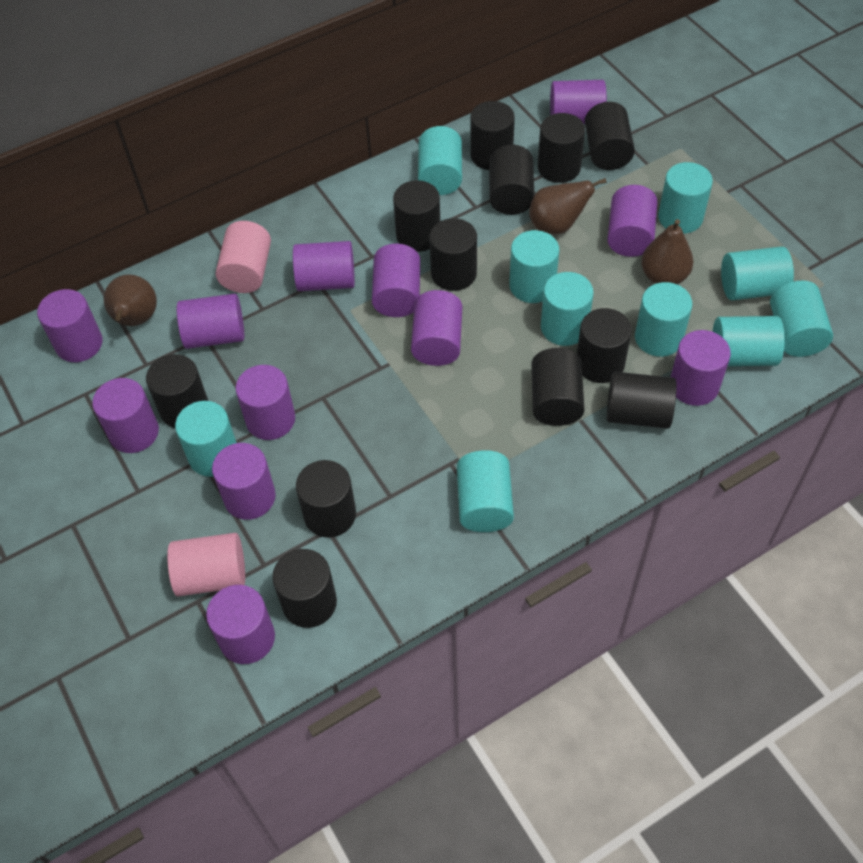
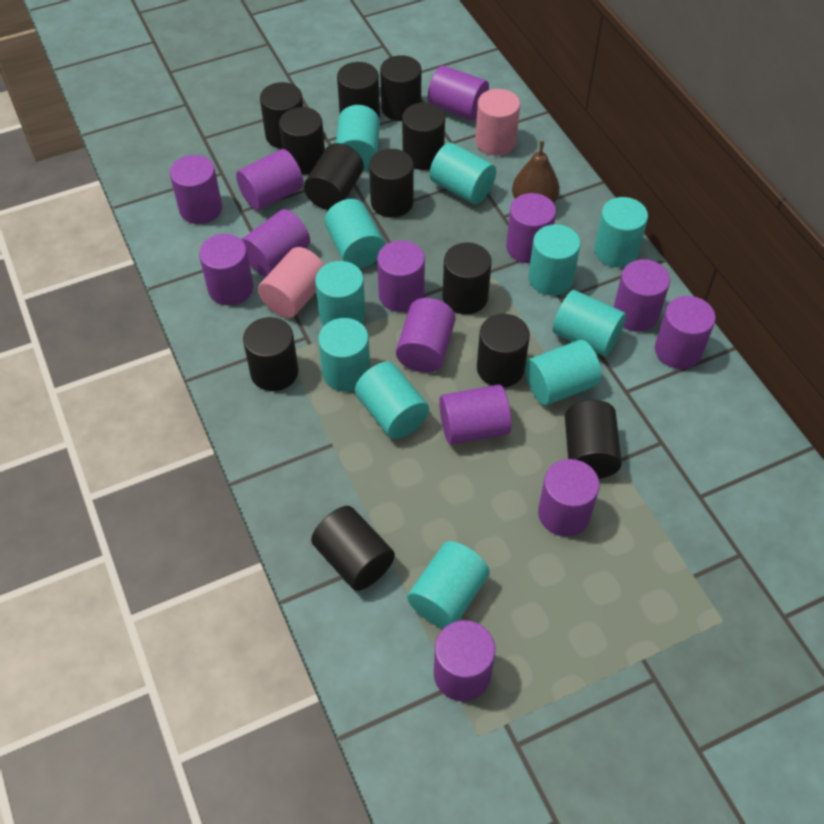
brown pear: 3 -> 1
purple cylinder: 12 -> 13
turquoise cylinder: 10 -> 11

